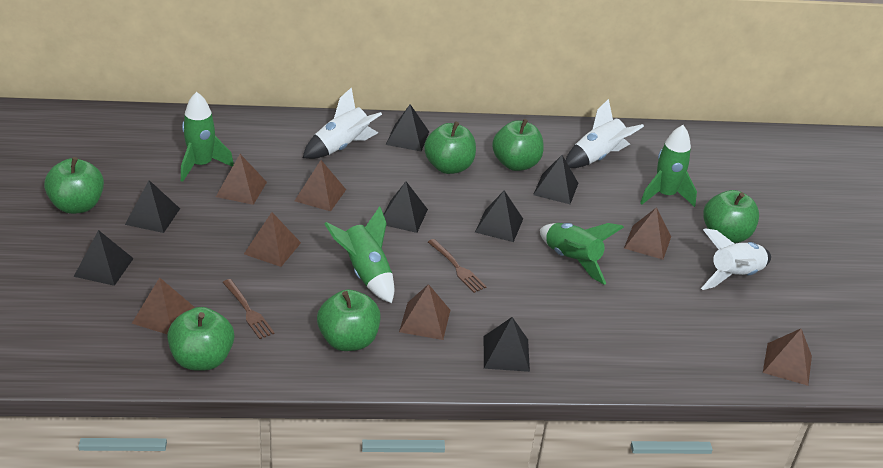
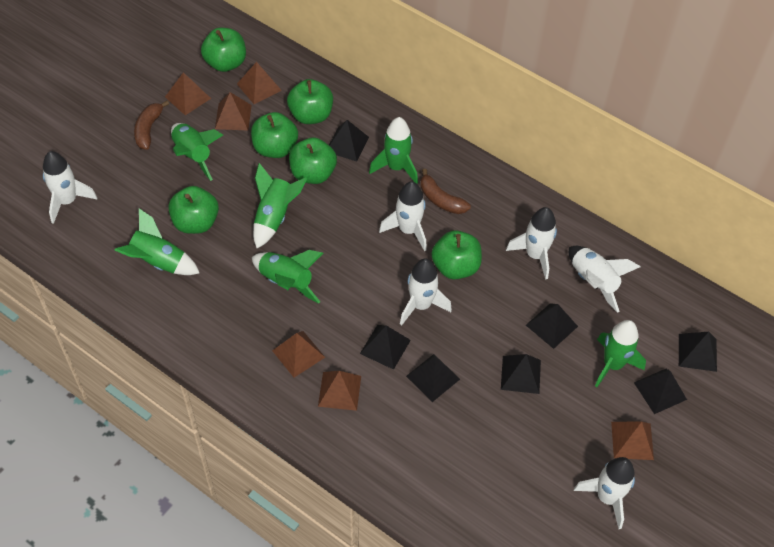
brown banana: 0 -> 2
brown fork: 2 -> 0
brown pyramid: 7 -> 6
green rocket: 4 -> 6
white rocket: 3 -> 6

